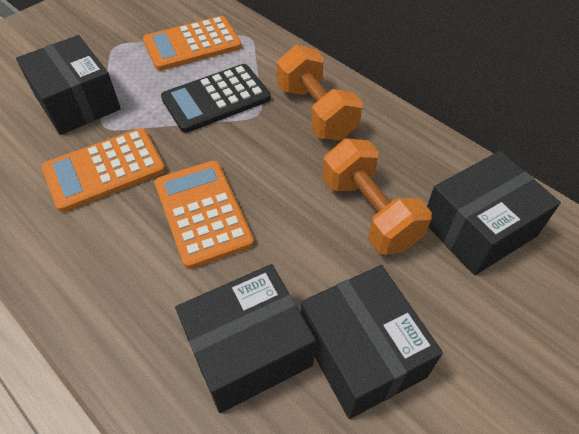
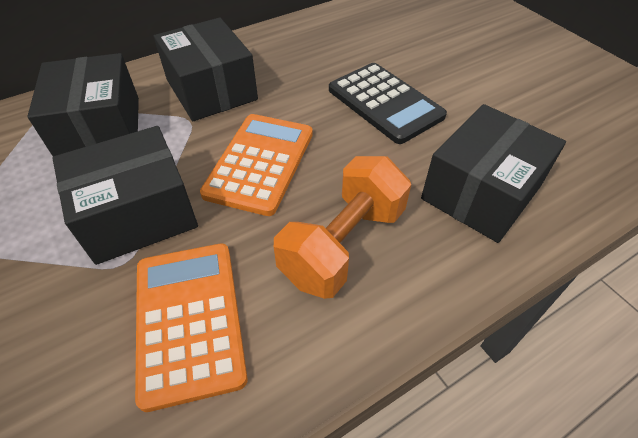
orange calculator: 3 -> 2
orange dumbbell: 2 -> 1

